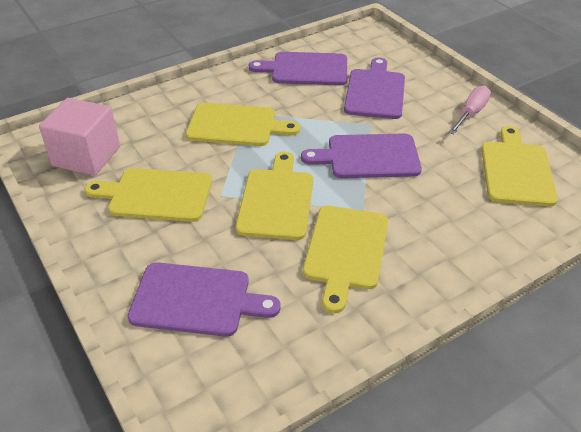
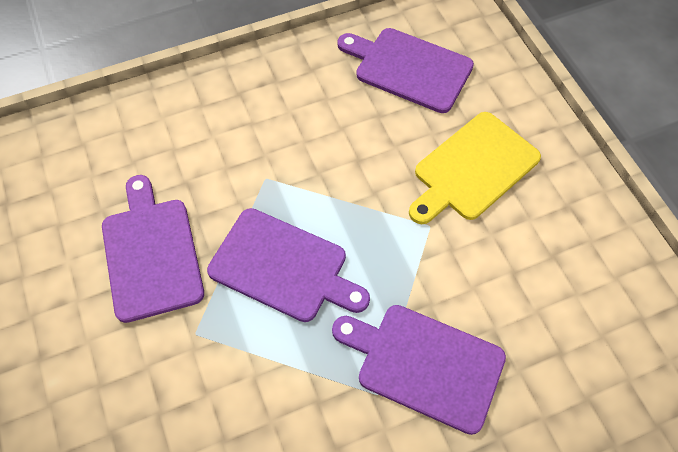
pink cube: 1 -> 0
pink screwdriver: 1 -> 0
yellow cutting board: 5 -> 1

